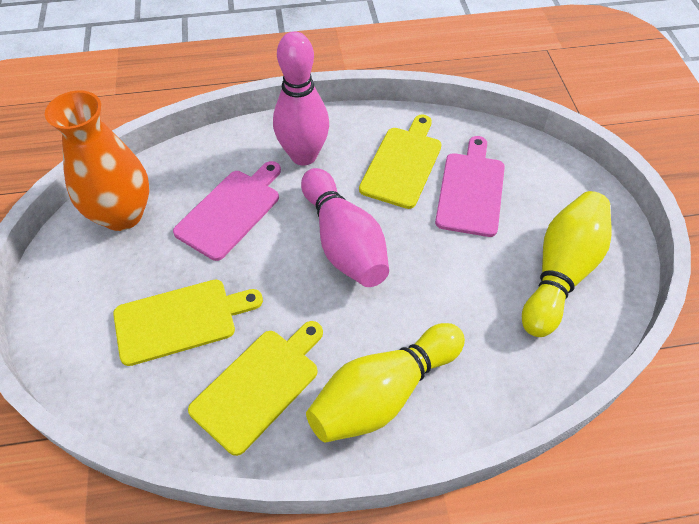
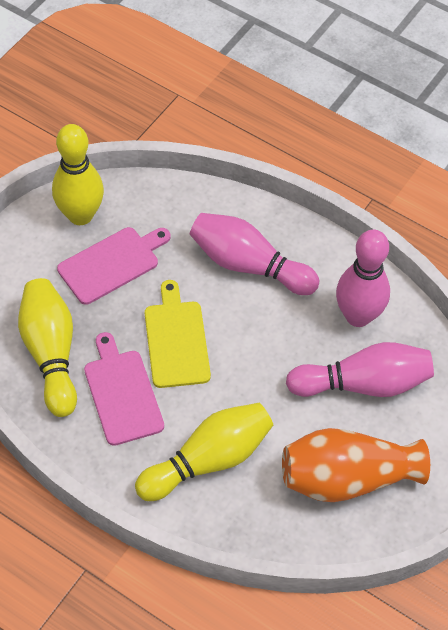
pink bowling pin: 2 -> 3
yellow bowling pin: 2 -> 3
yellow cutting board: 3 -> 1

